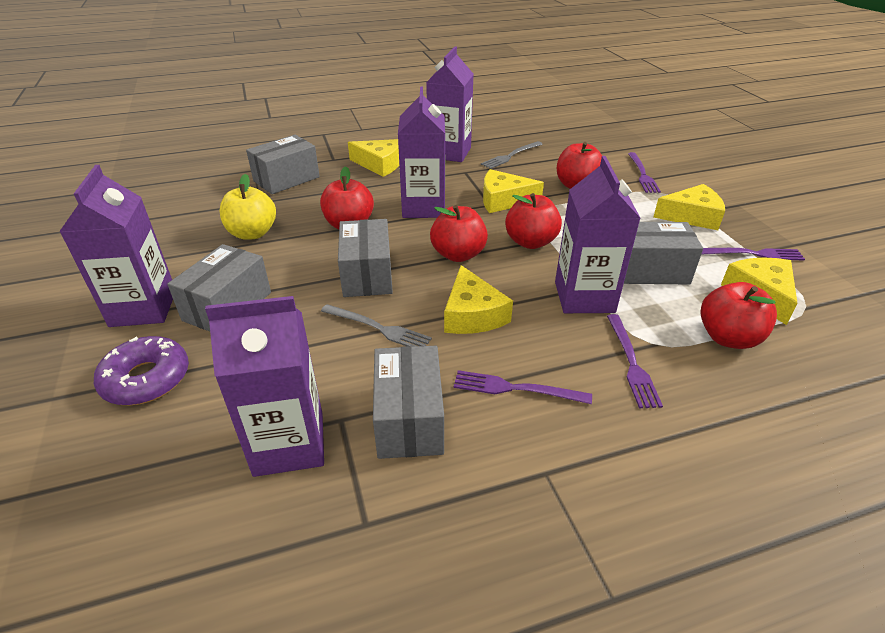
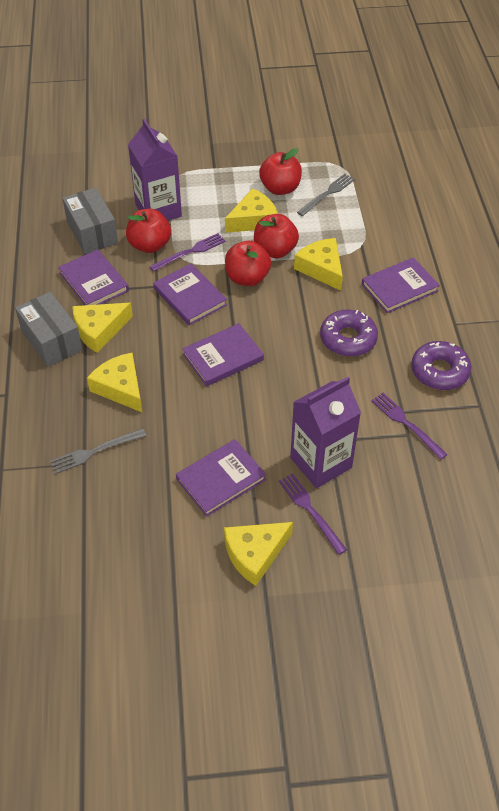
grey box: 5 -> 2
purple book: 0 -> 5
purple carton: 5 -> 2
purple donut: 1 -> 2
purple fork: 4 -> 3
red apple: 5 -> 4
yellow apple: 1 -> 0

